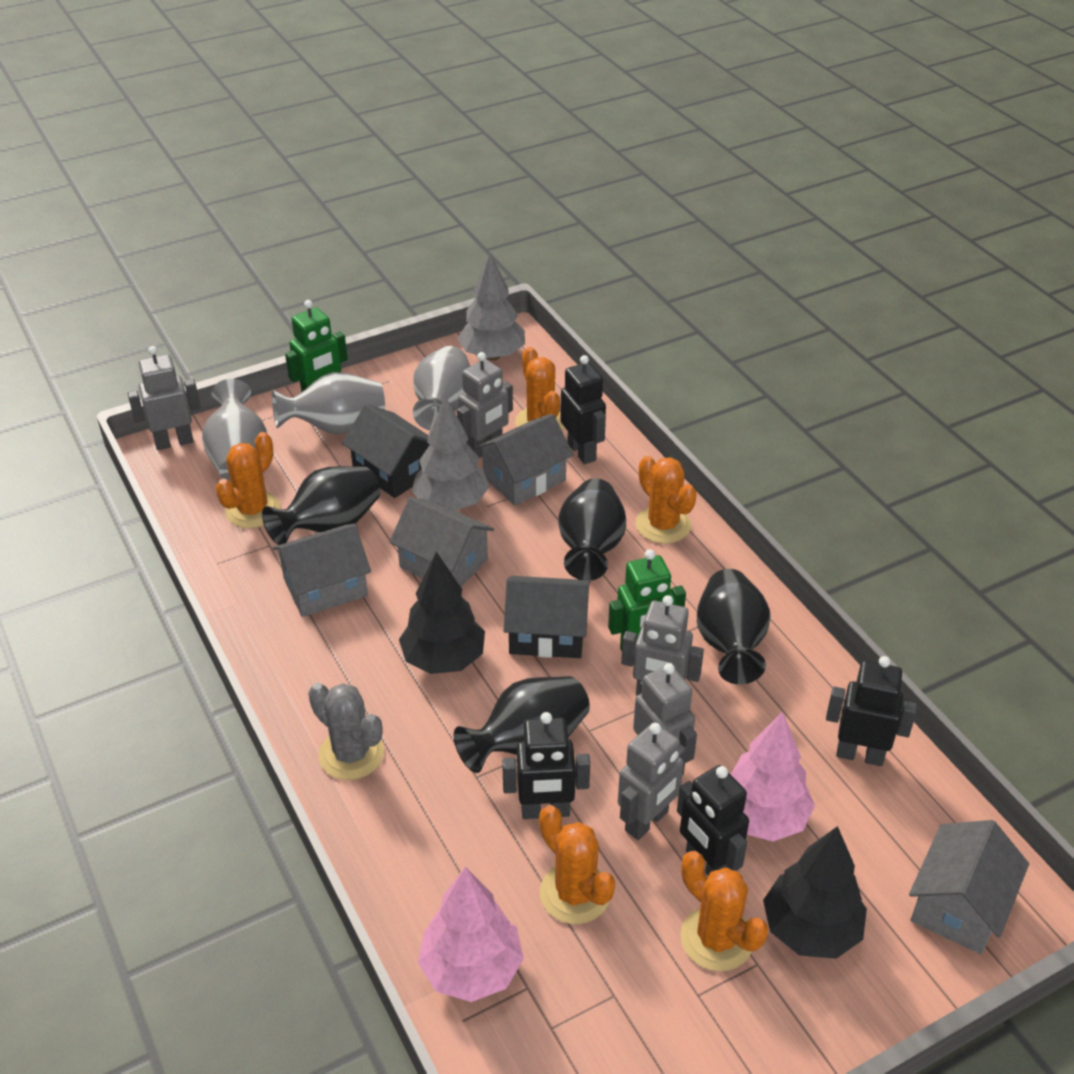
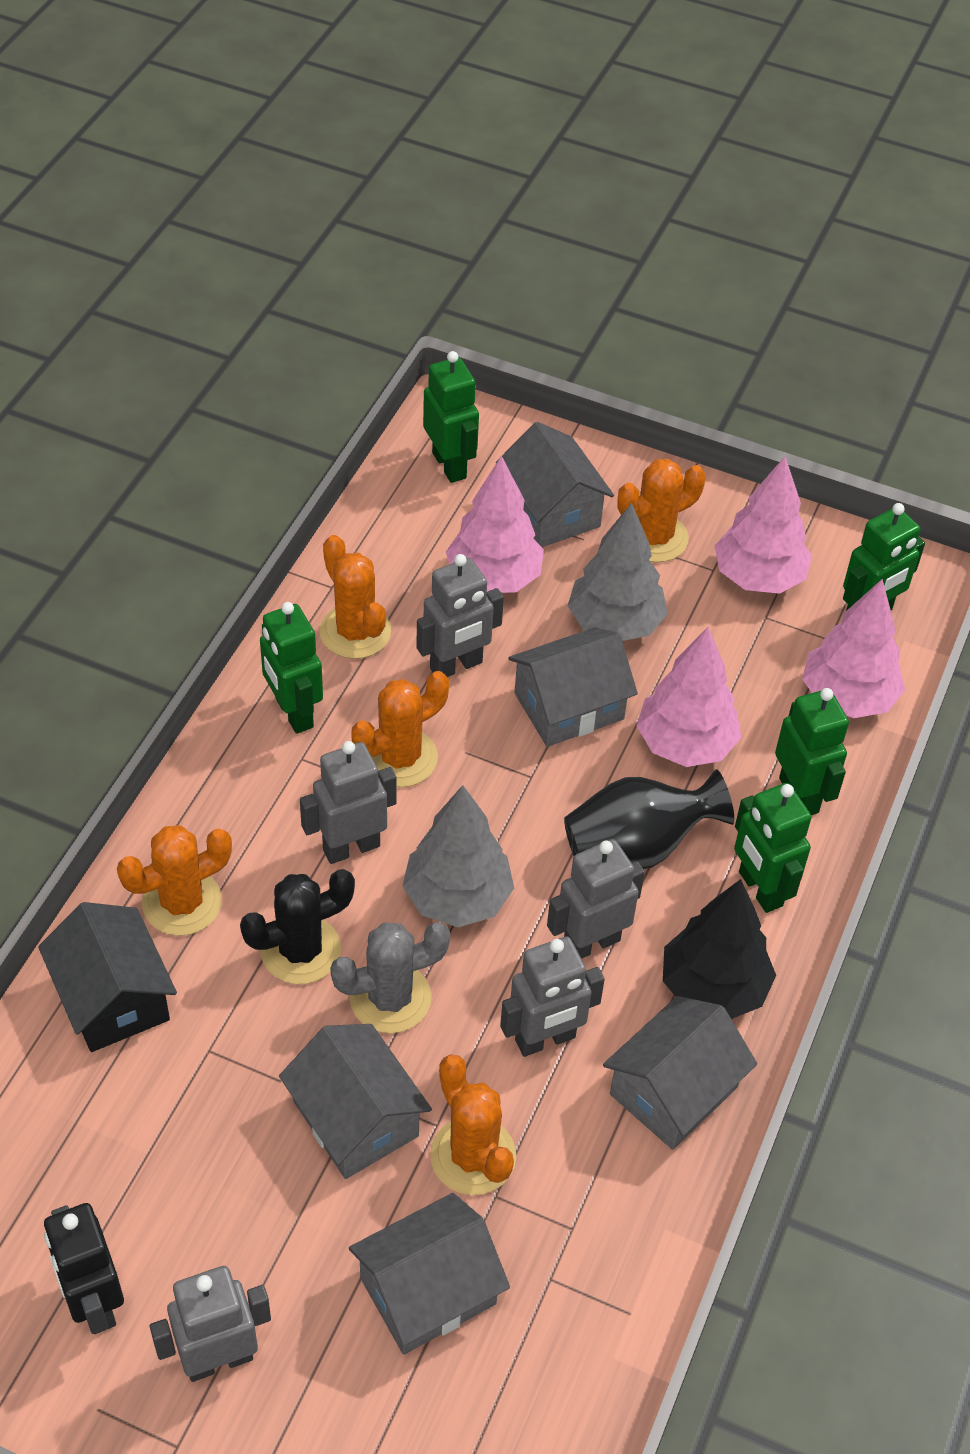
black cactus: 0 -> 1
black house: 2 -> 1
black robot: 4 -> 1
black tree: 2 -> 1
black vase: 4 -> 1
green robot: 2 -> 5
grey house: 4 -> 5
grey vase: 3 -> 0
pink tree: 2 -> 4

